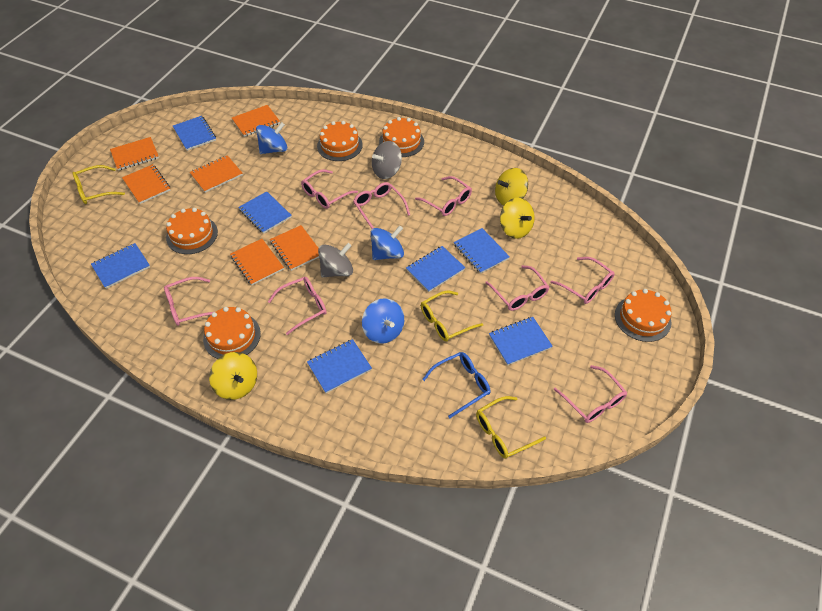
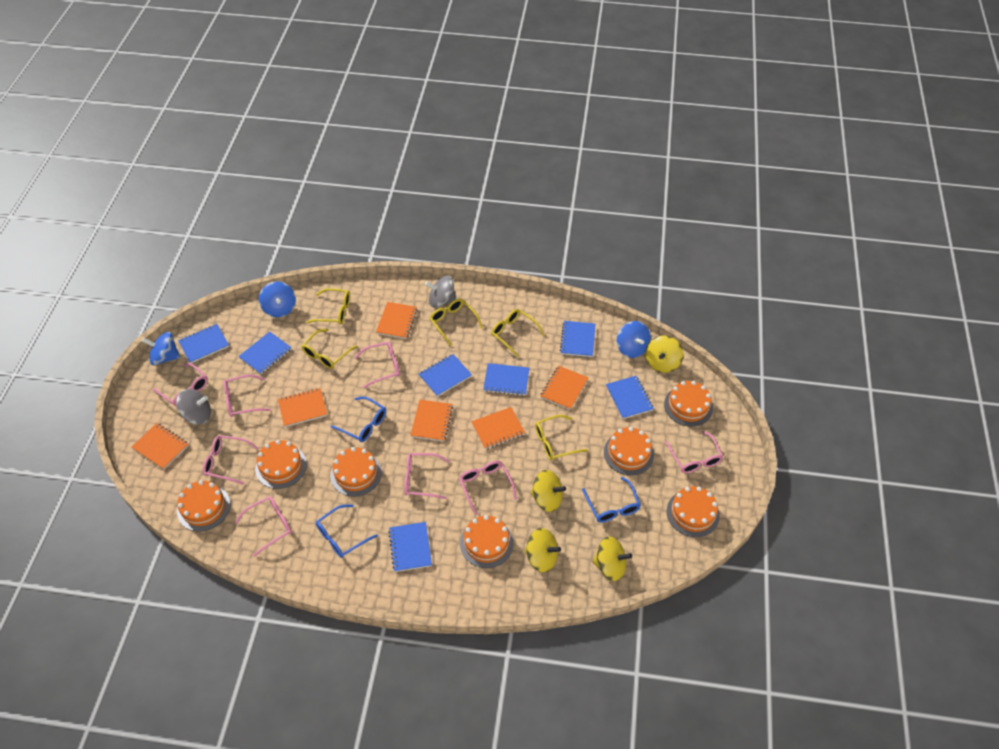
blue glasses: 1 -> 3
orange cake: 5 -> 7
yellow glasses: 3 -> 5
yellow spinning top: 3 -> 4

